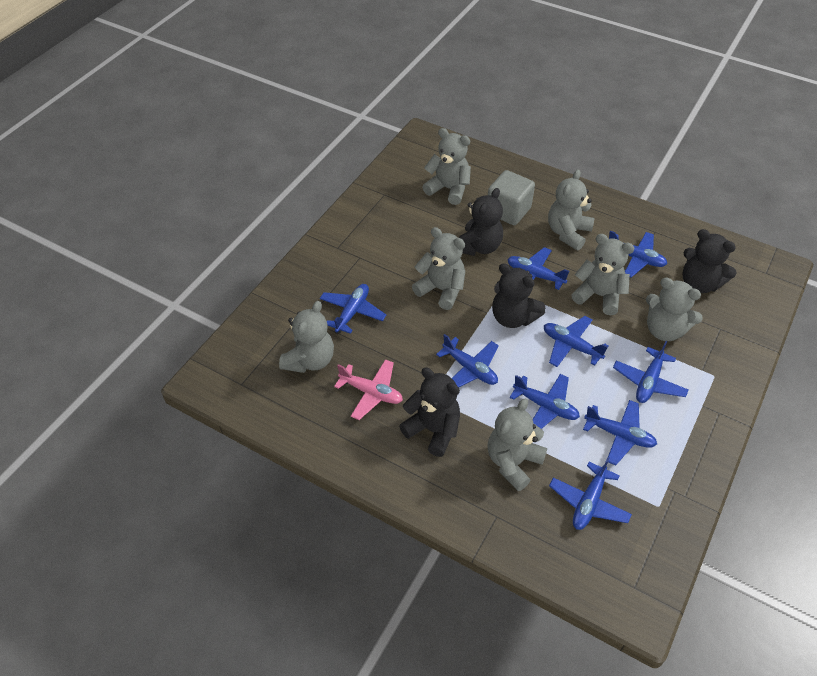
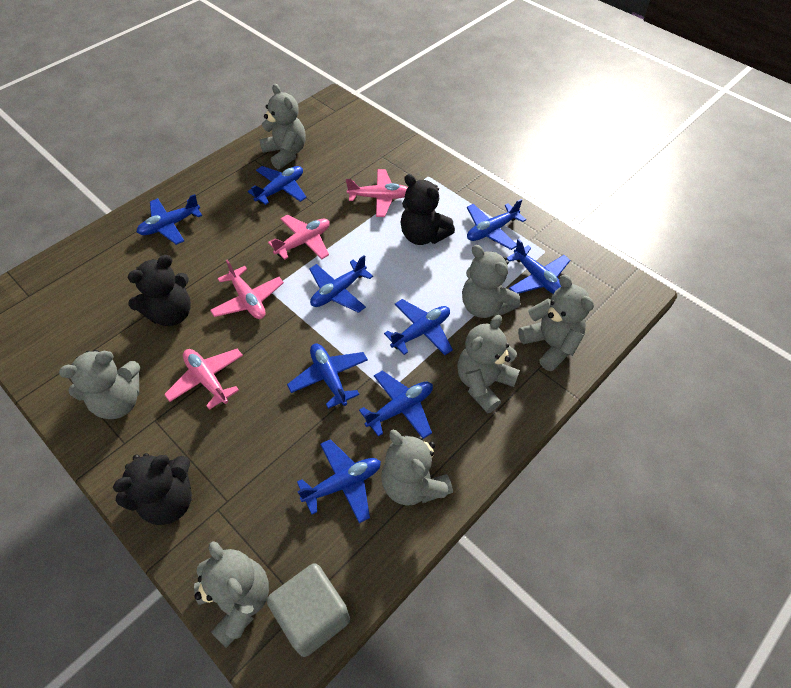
black teddy bear: 4 -> 3
pink plane: 1 -> 4

